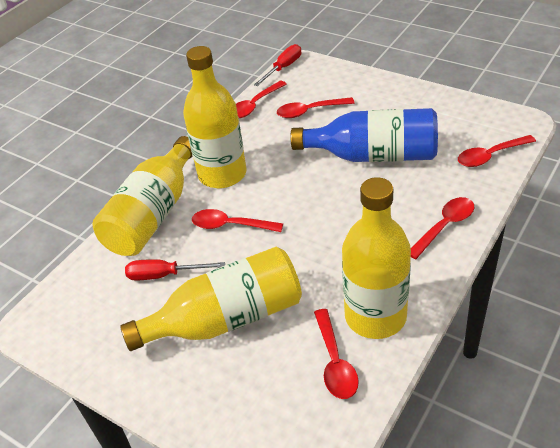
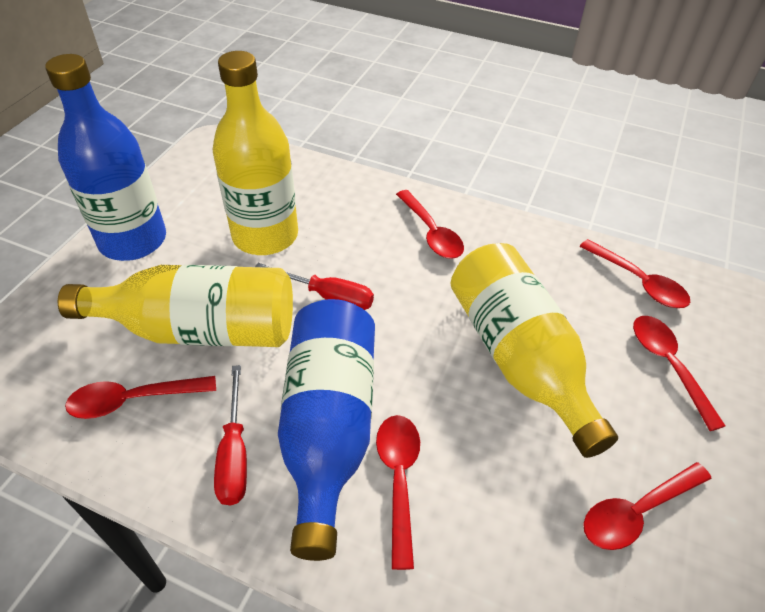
blue bottle: 1 -> 2
yellow bottle: 4 -> 3

